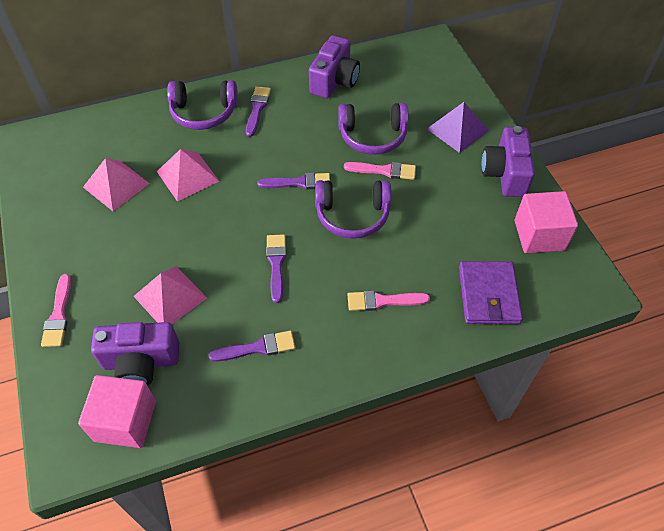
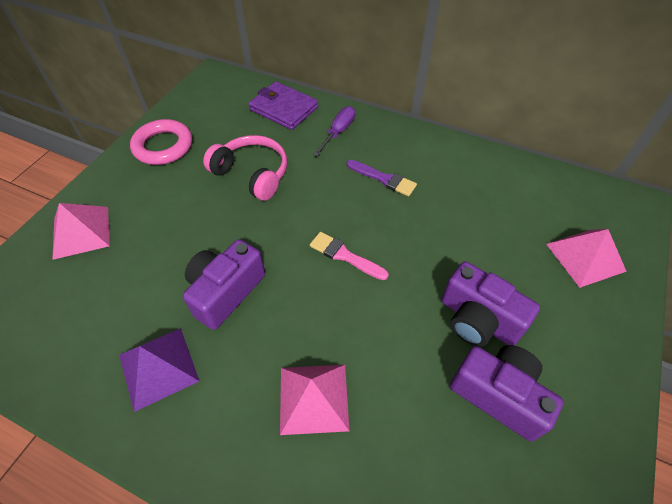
pink brush: 3 -> 1
pink cube: 2 -> 0
pink headphones: 0 -> 1
pink ring: 0 -> 1
purple brush: 4 -> 1
purple headphones: 3 -> 0
purple screwdriver: 0 -> 1

